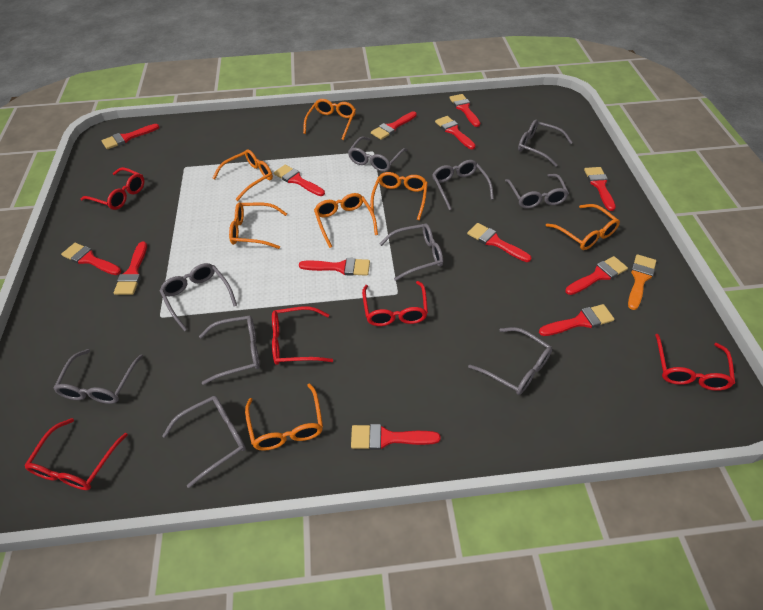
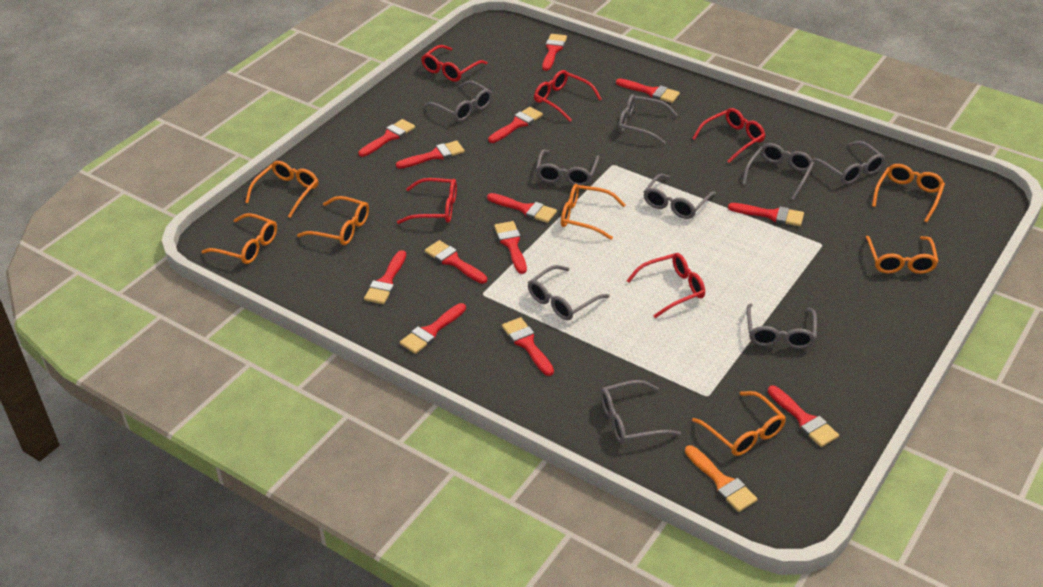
grey glasses: 10 -> 9

